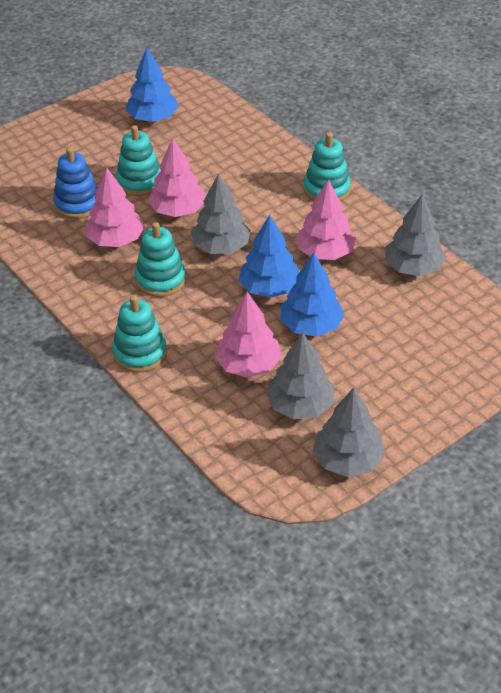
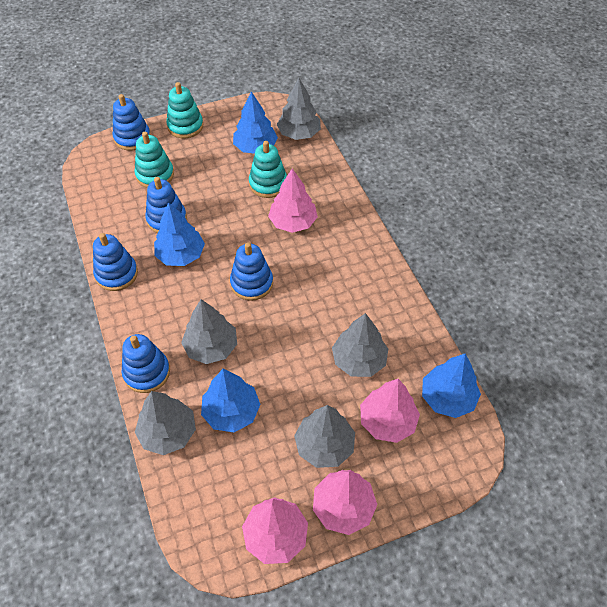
blue stacking toy: 1 -> 5
blue tree: 3 -> 4
grey tree: 4 -> 5
turquoise stacking toy: 4 -> 3

